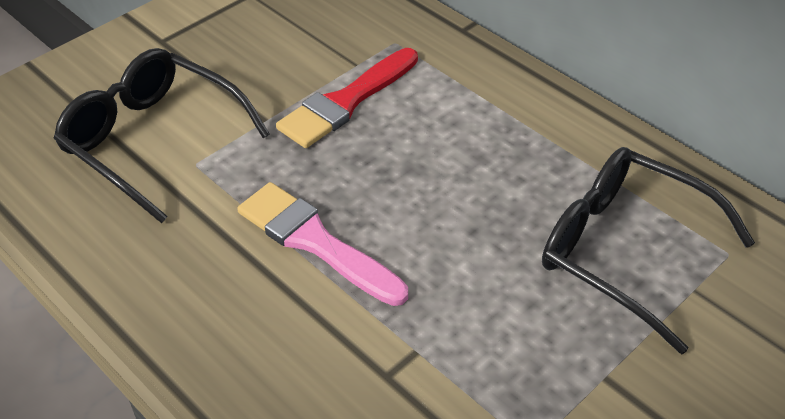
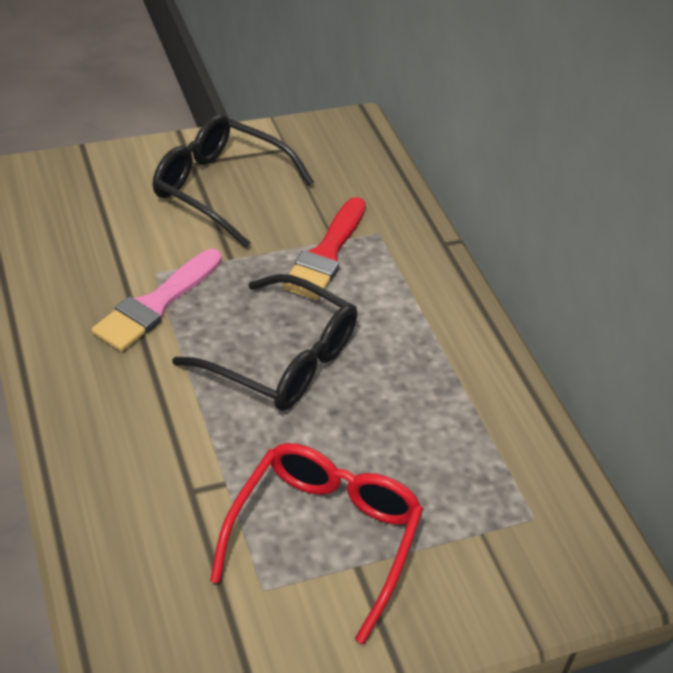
red glasses: 0 -> 1

